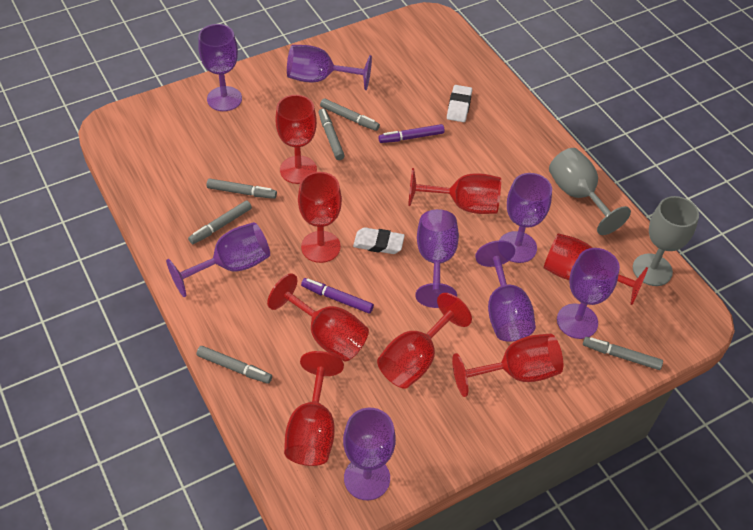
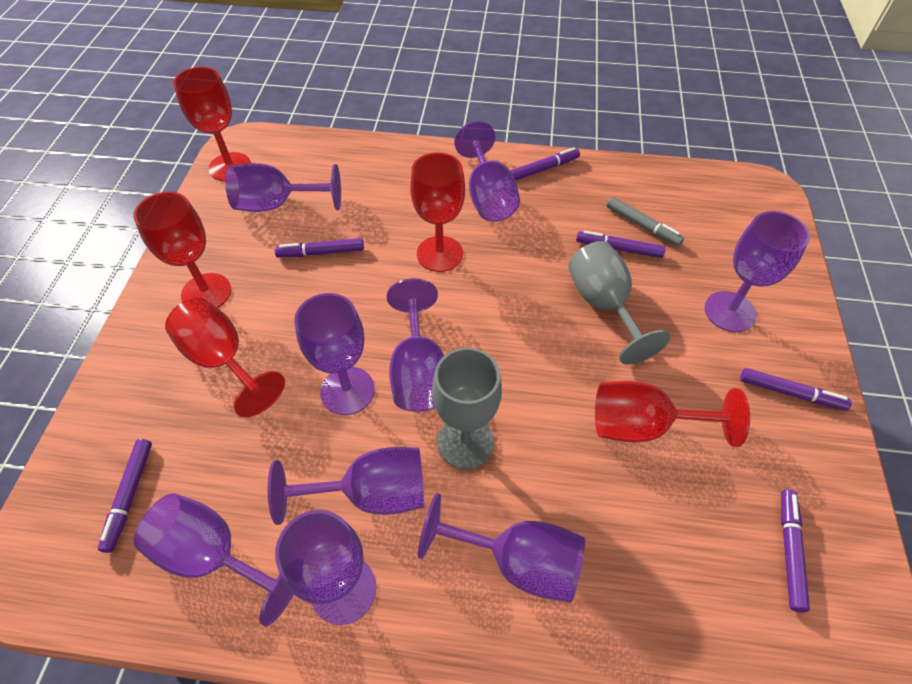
grey marker: 6 -> 1
purple goblet: 8 -> 9
purple marker: 2 -> 6
red goblet: 8 -> 5
white eraser: 2 -> 0

